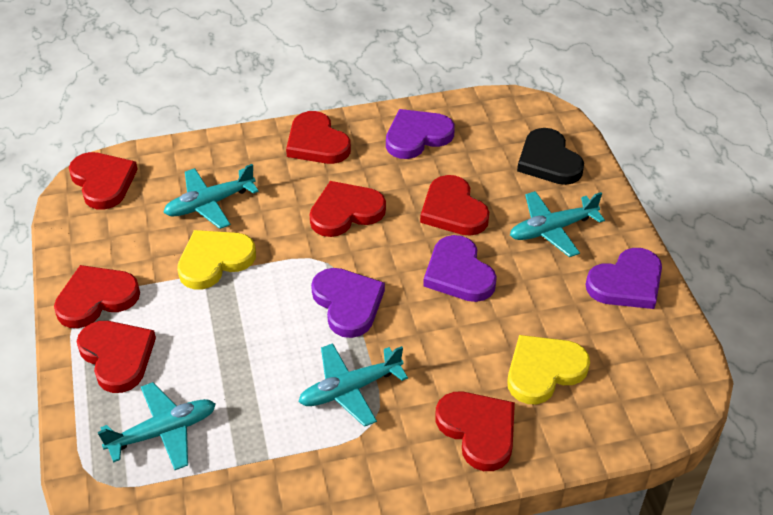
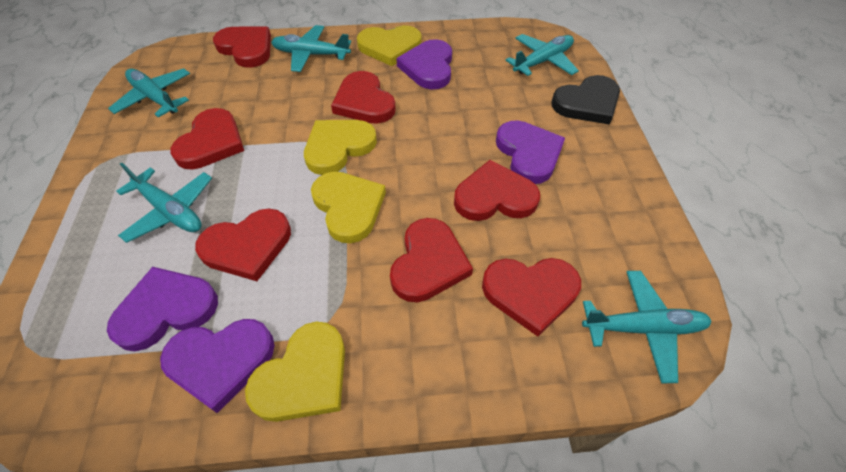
turquoise plane: 4 -> 5
yellow heart: 2 -> 4

